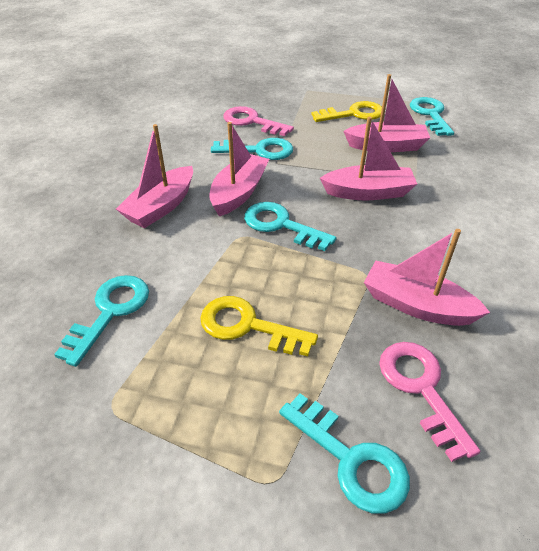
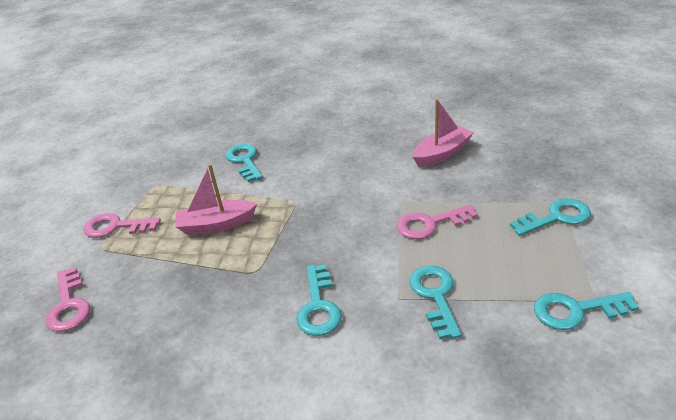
pink boat: 5 -> 2
pink key: 2 -> 3
yellow key: 2 -> 0

